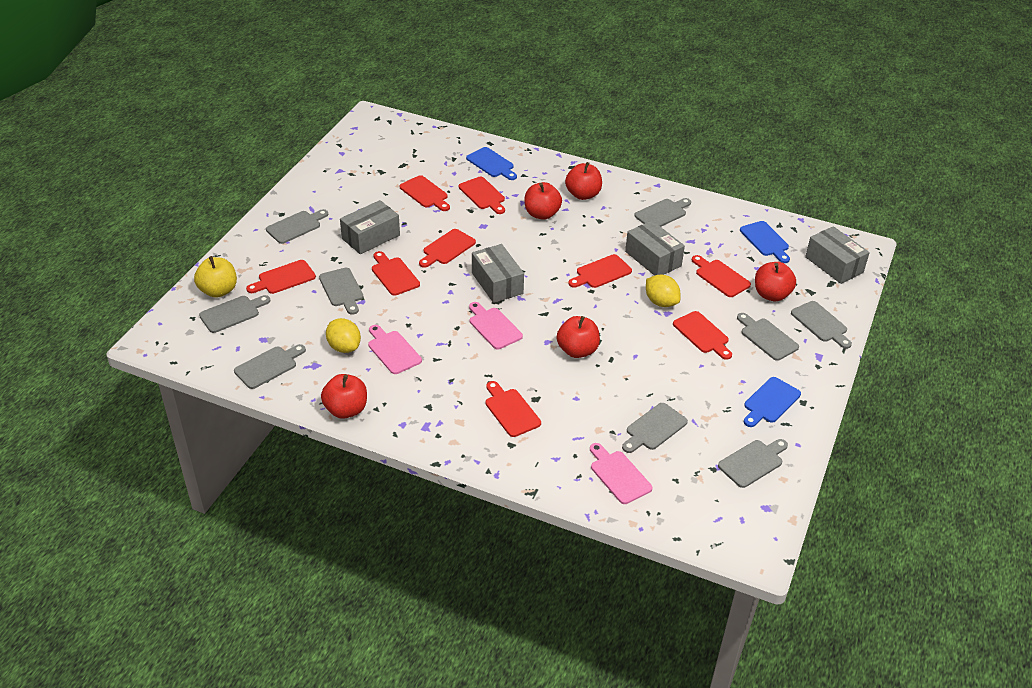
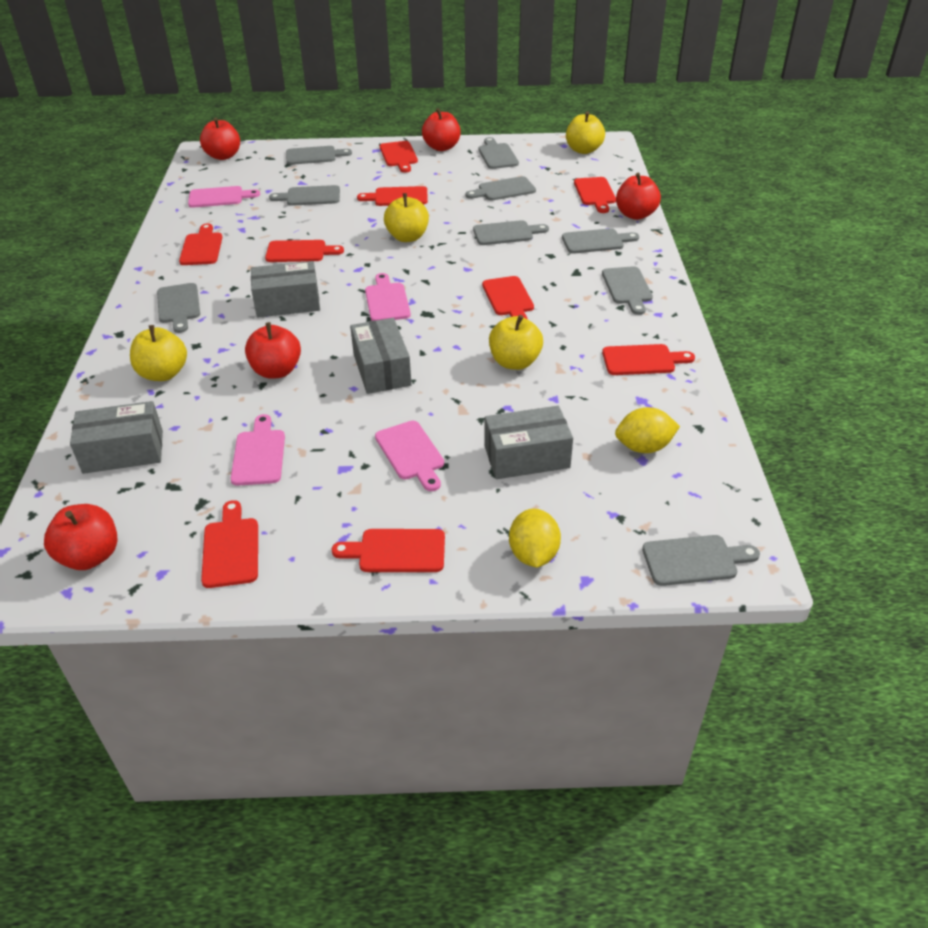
blue cutting board: 3 -> 0
pink cutting board: 3 -> 4
yellow apple: 1 -> 4

